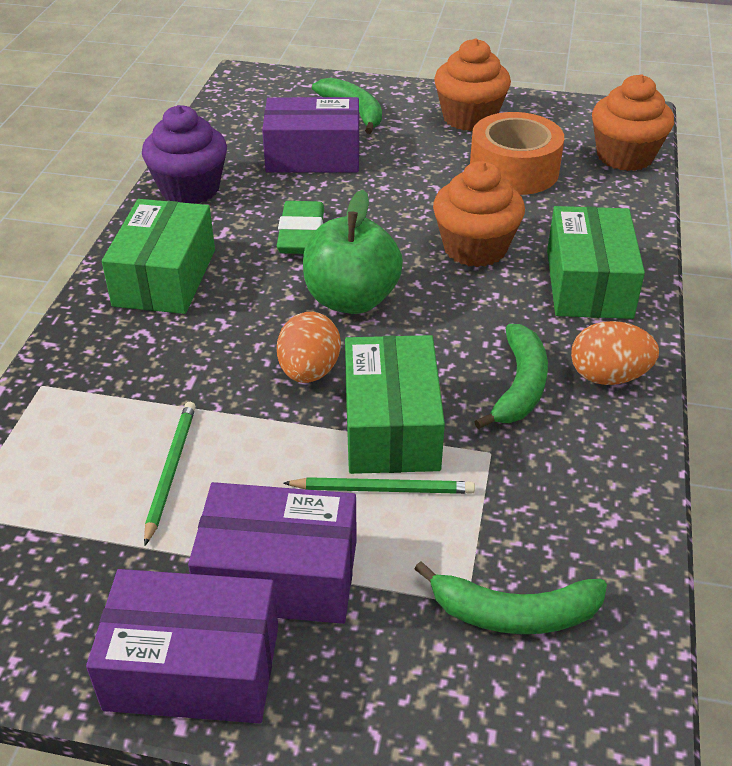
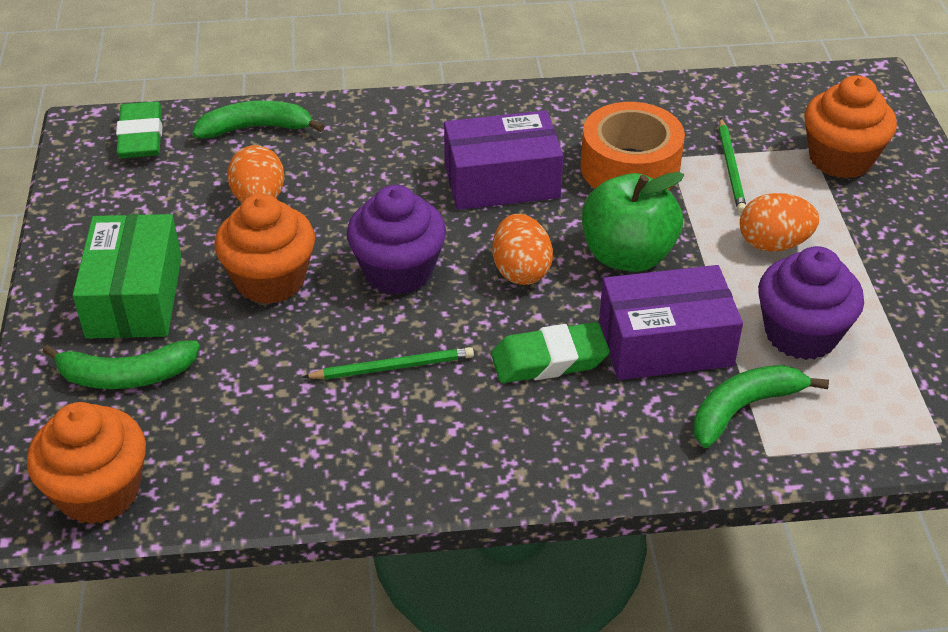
green box: 3 -> 1
green eraser: 1 -> 2
orange egg: 2 -> 3
purple box: 3 -> 2
purple cupcake: 1 -> 2

